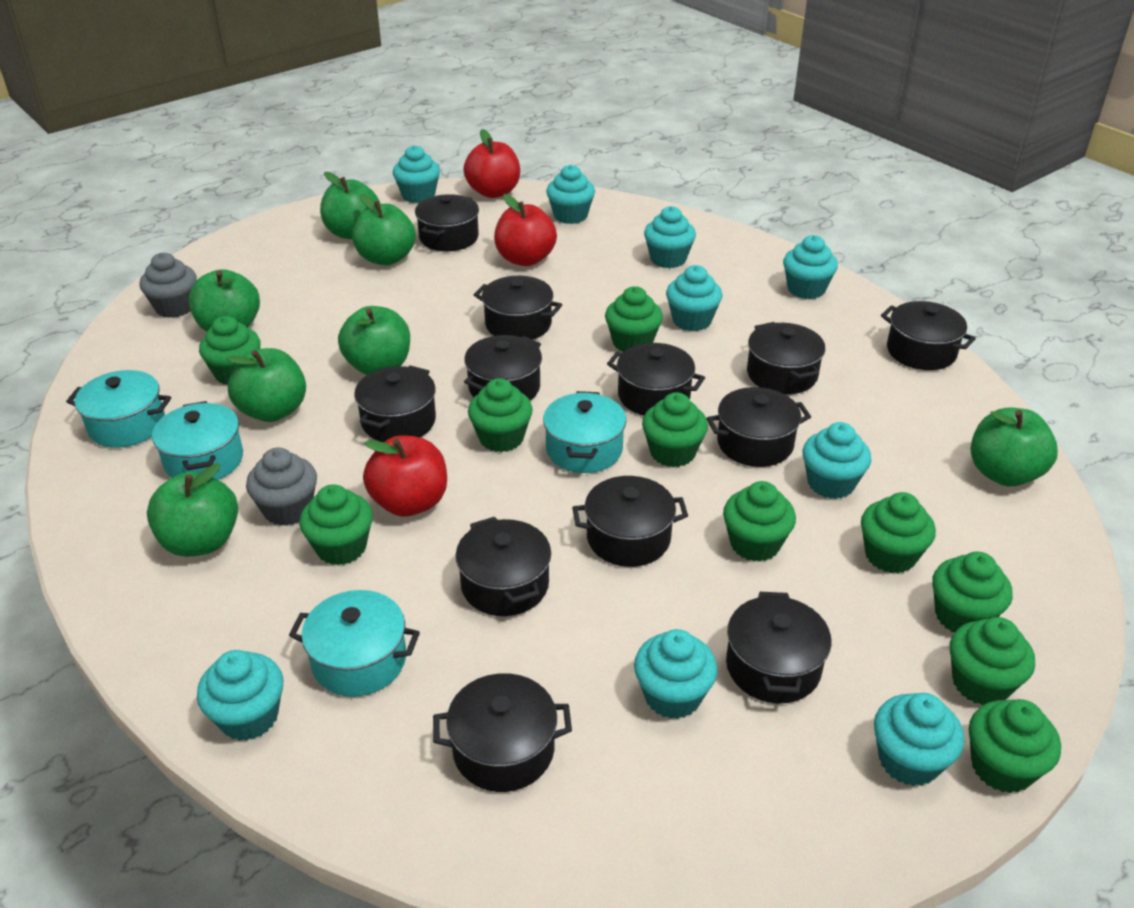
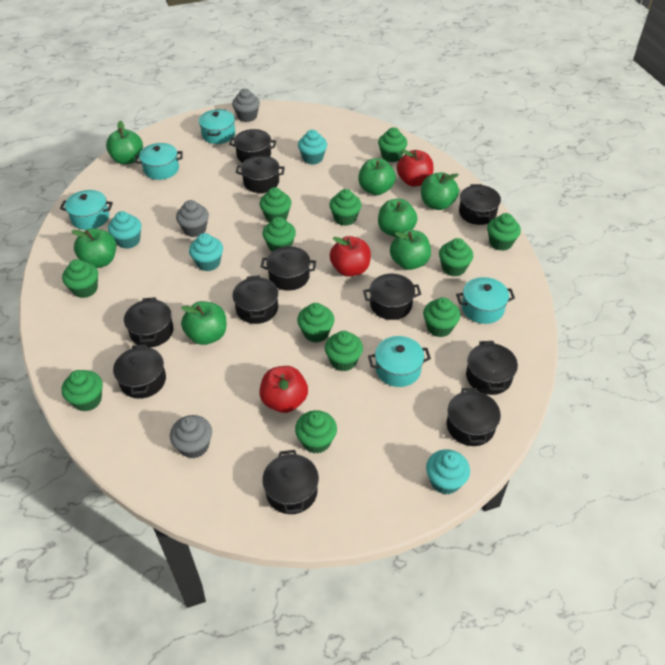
black pot: 12 -> 11
green cupcake: 10 -> 12
grey cupcake: 2 -> 3
turquoise cupcake: 9 -> 4
turquoise pot: 4 -> 5

